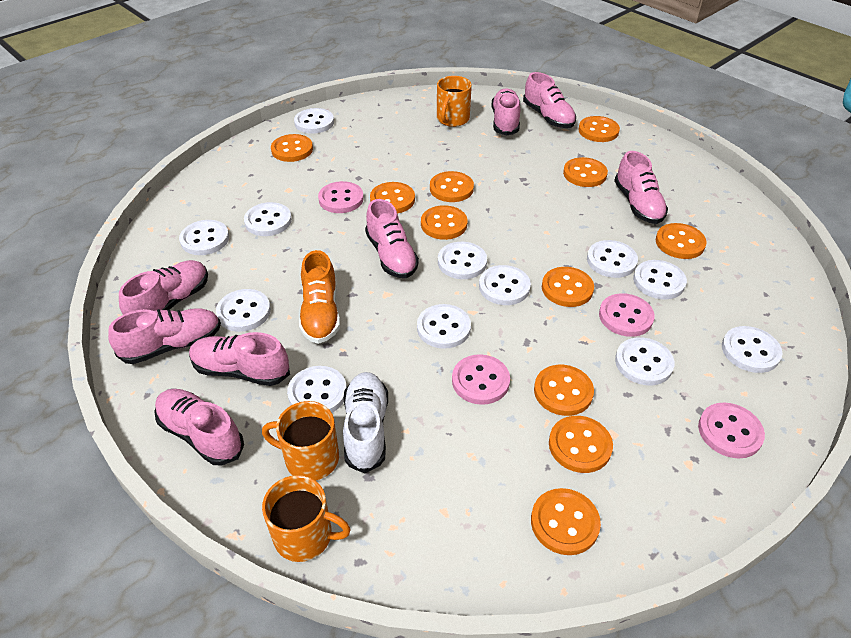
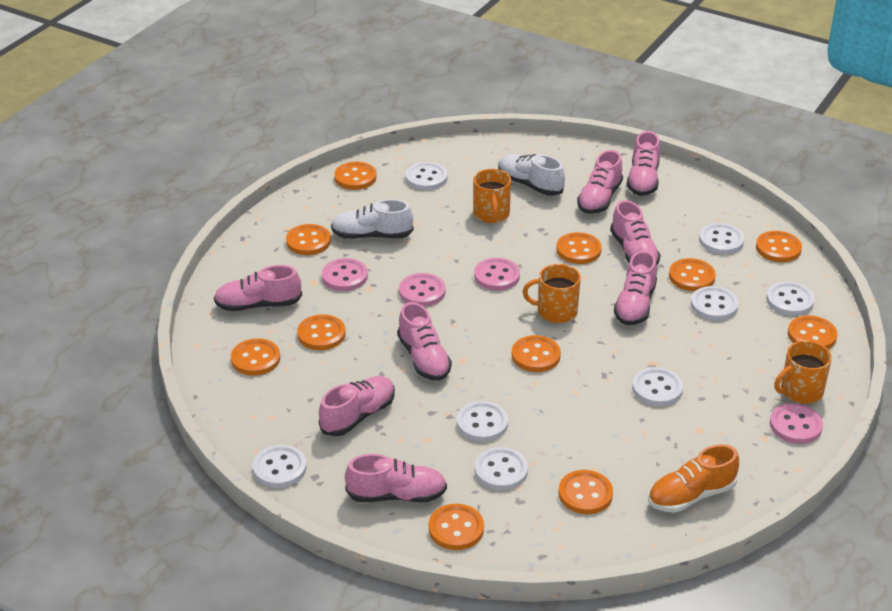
white button: 12 -> 8
white shoe: 1 -> 2

